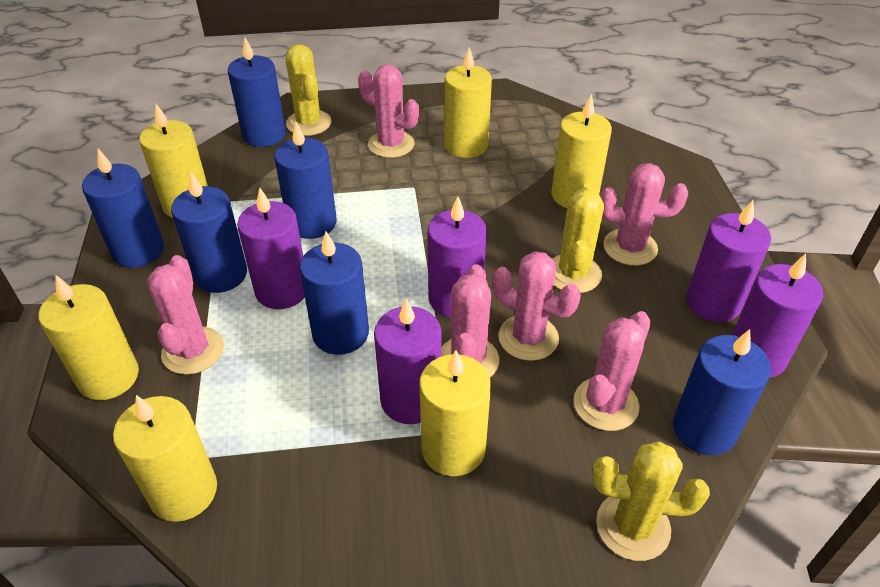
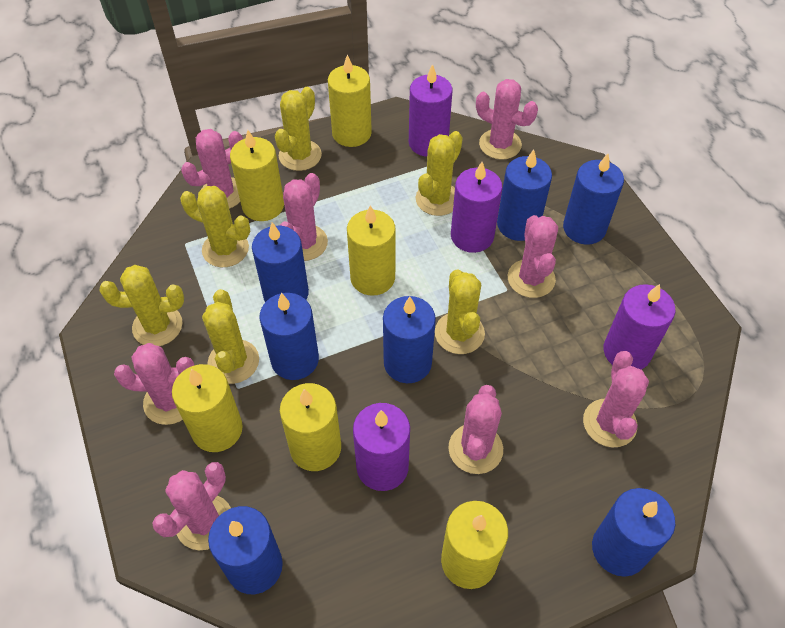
blue candle: 6 -> 7
pink cactus: 6 -> 8
purple candle: 5 -> 4
yellow cactus: 3 -> 6

